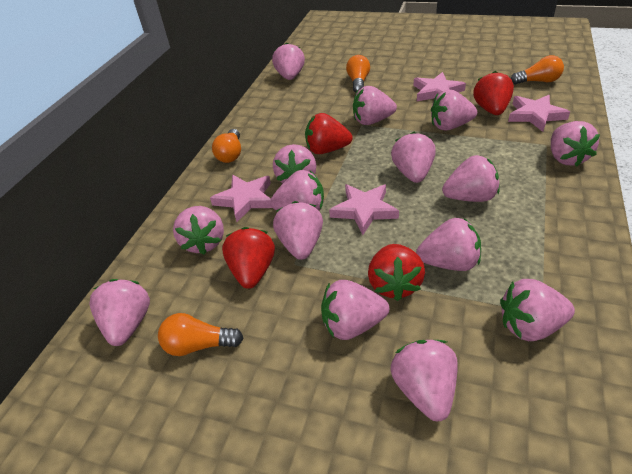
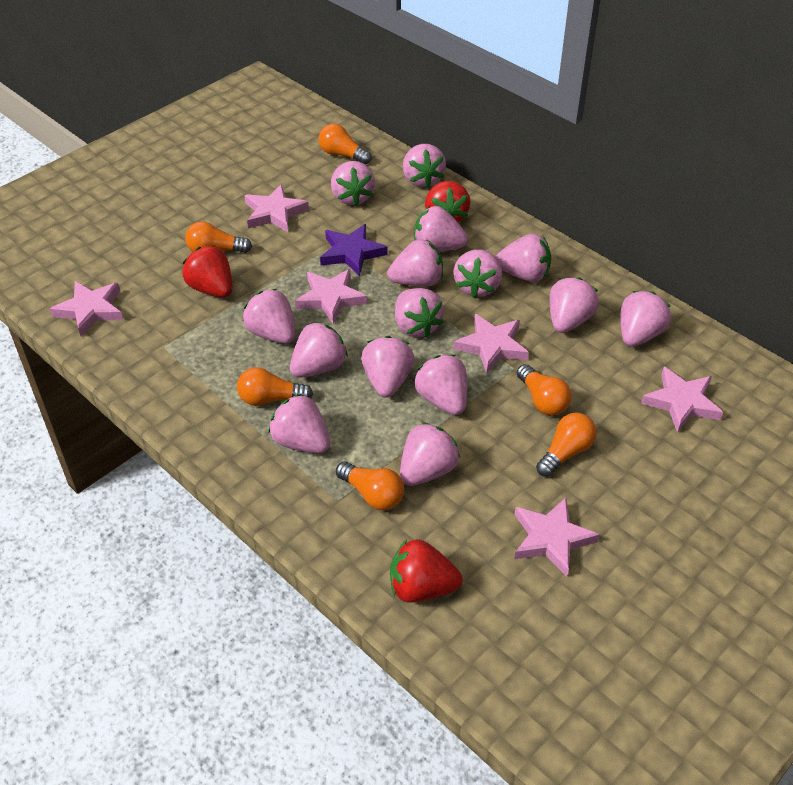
orange light bulb: 4 -> 6
pink star: 4 -> 6
purple star: 0 -> 1
red strawberry: 4 -> 3

